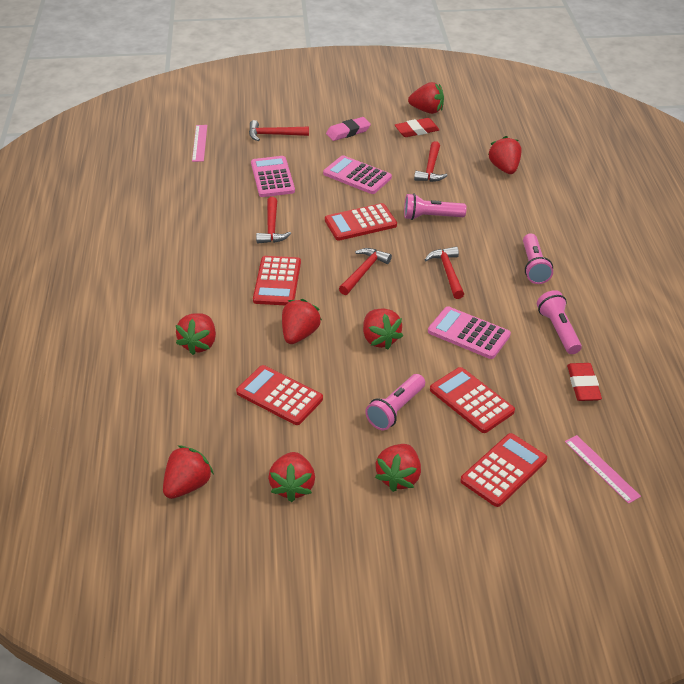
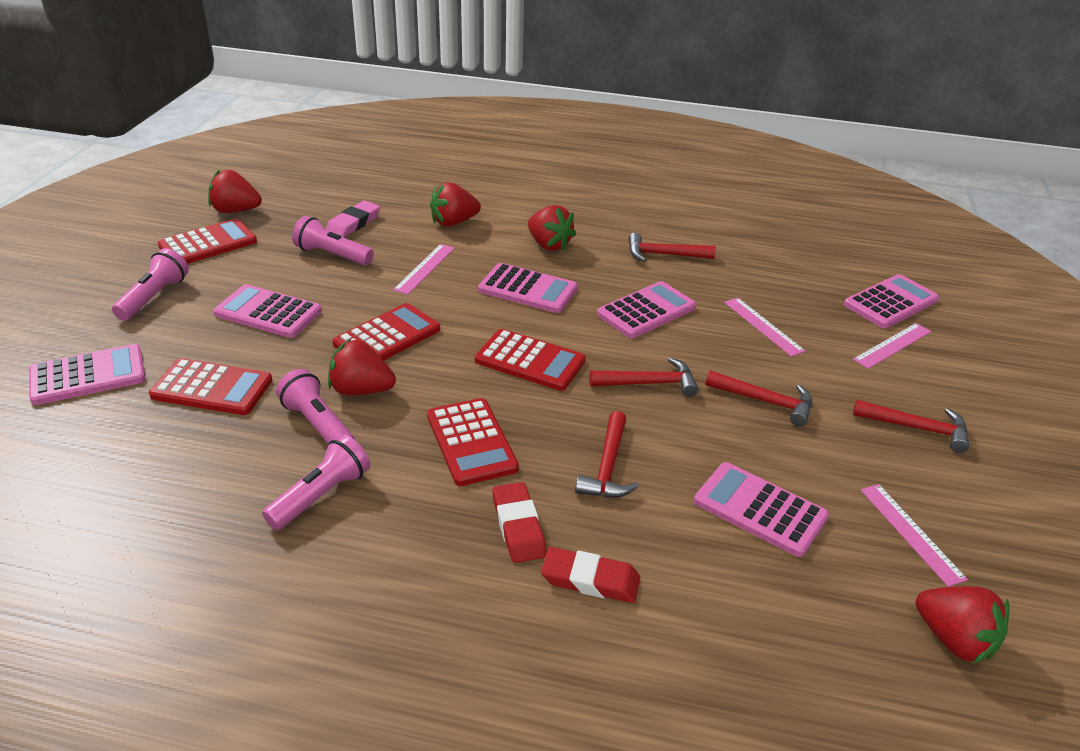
pink calculator: 3 -> 6
pink ruler: 2 -> 4
red strawberry: 8 -> 5

